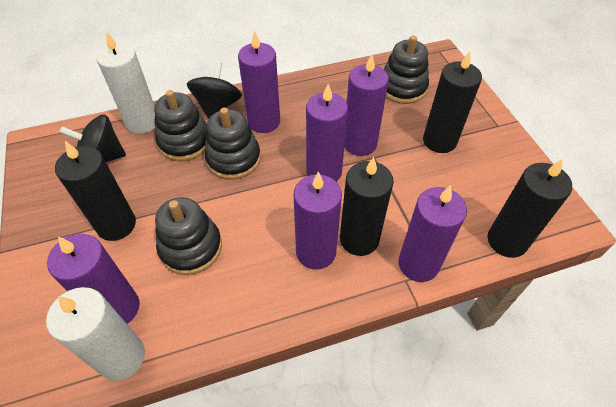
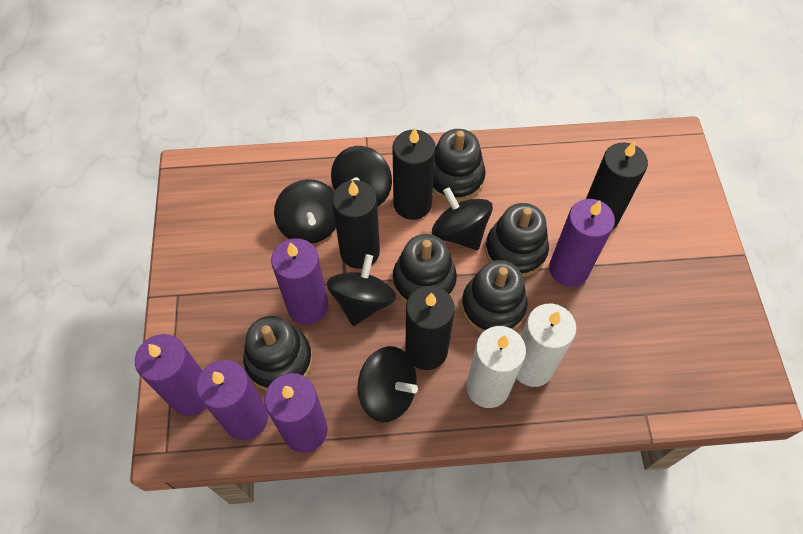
black spinning top: 2 -> 5
black stacking toy: 4 -> 5
purple candle: 6 -> 5

